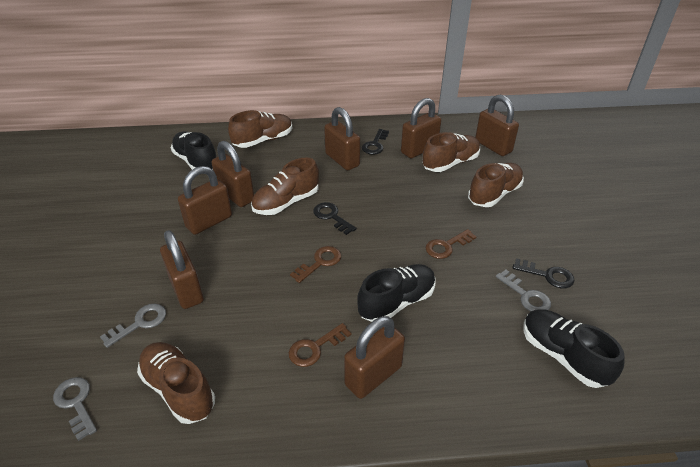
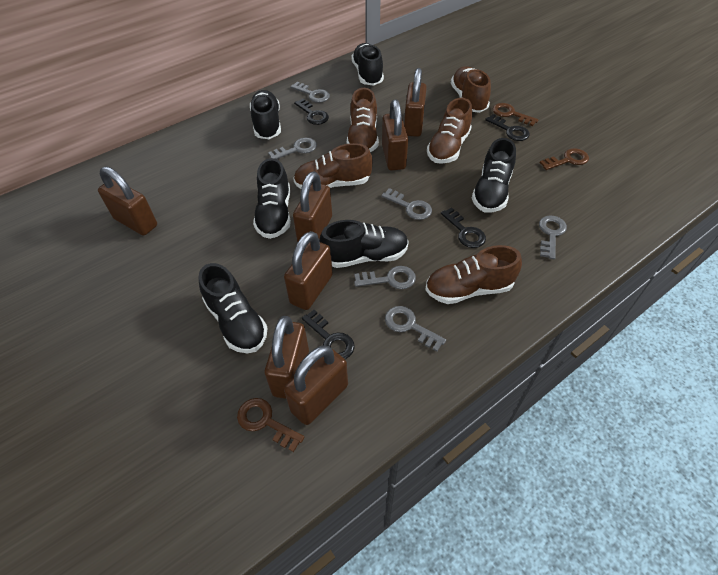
black key: 3 -> 4
black shoe: 3 -> 6
grey key: 3 -> 6

